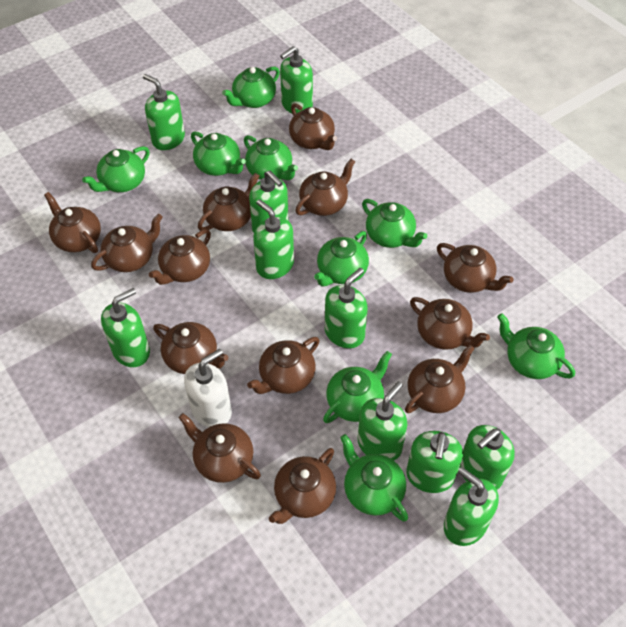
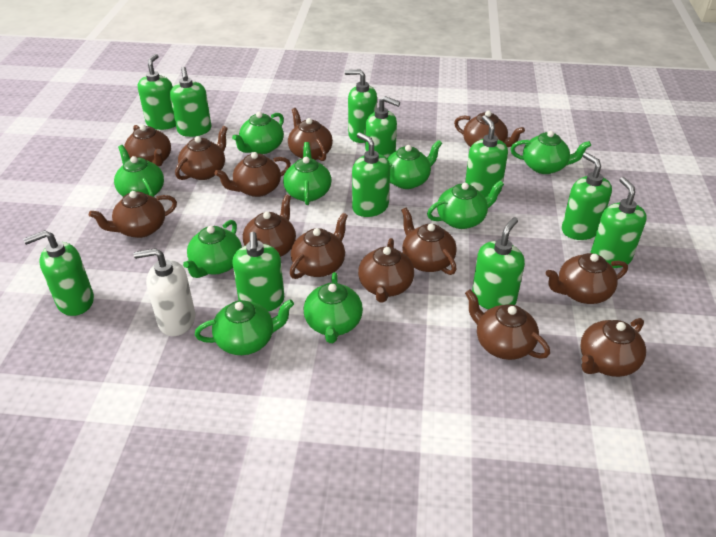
green soap dispenser: 10 -> 11

